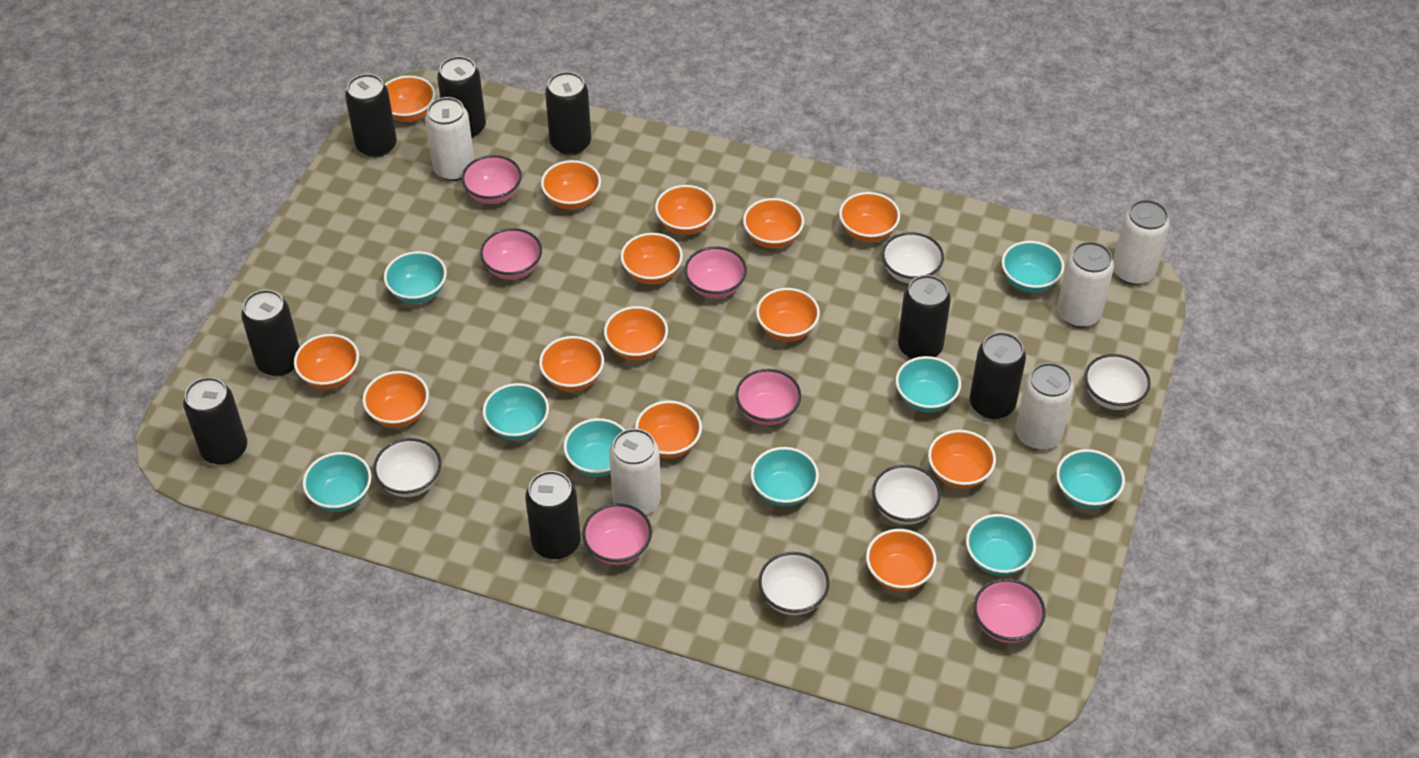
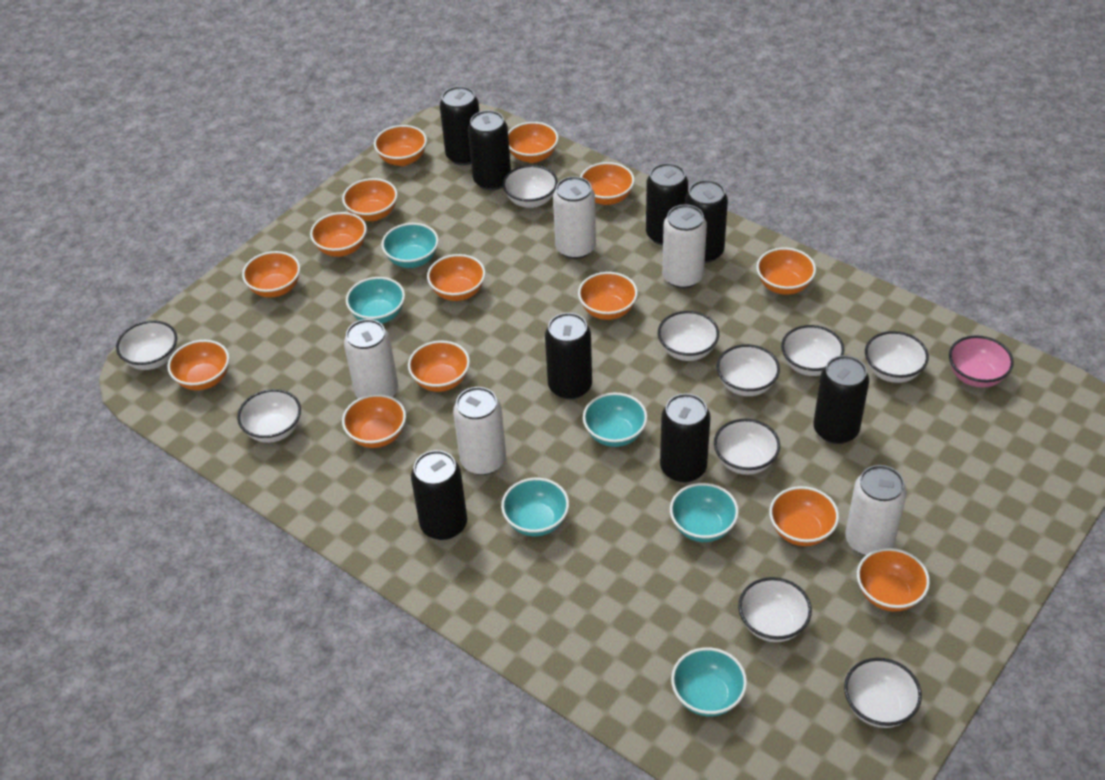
pink bowl: 6 -> 1
turquoise bowl: 9 -> 6
white bowl: 5 -> 10

